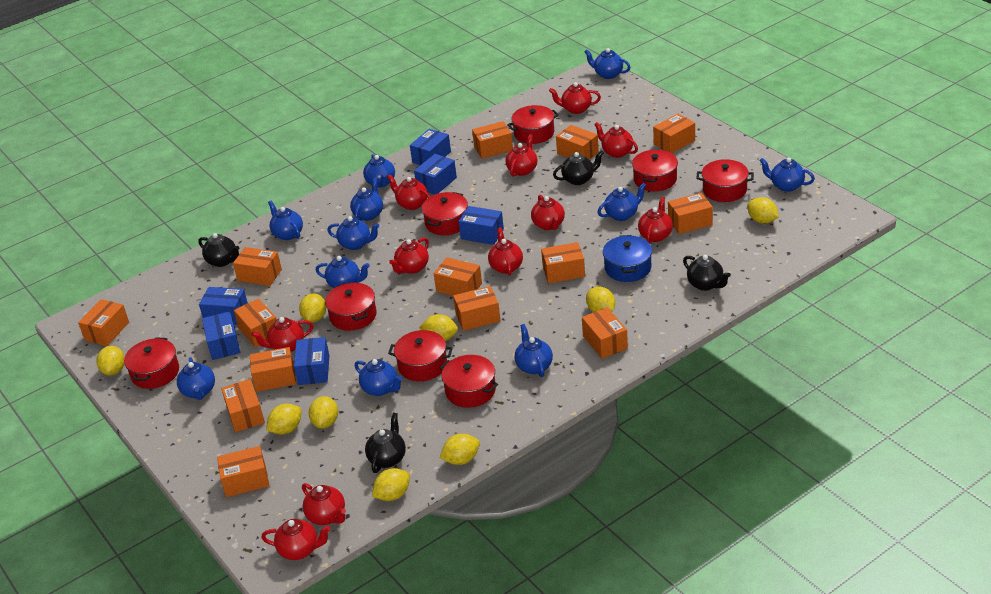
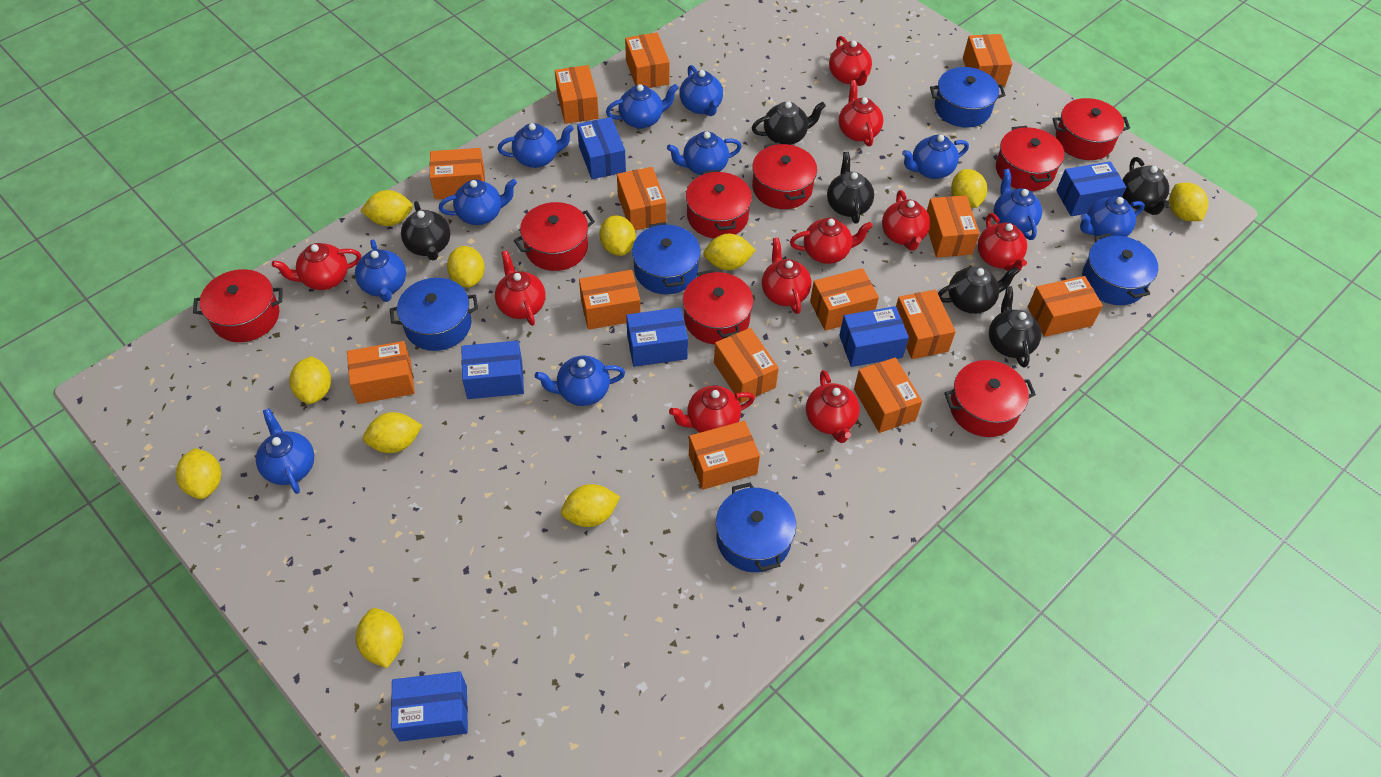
black teapot: 4 -> 6
blue pot: 1 -> 5
red teapot: 11 -> 10
yellow lemon: 9 -> 11

